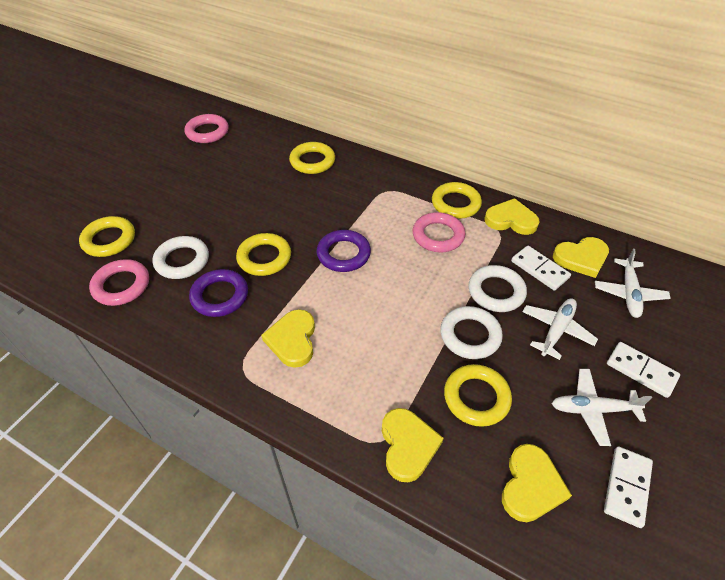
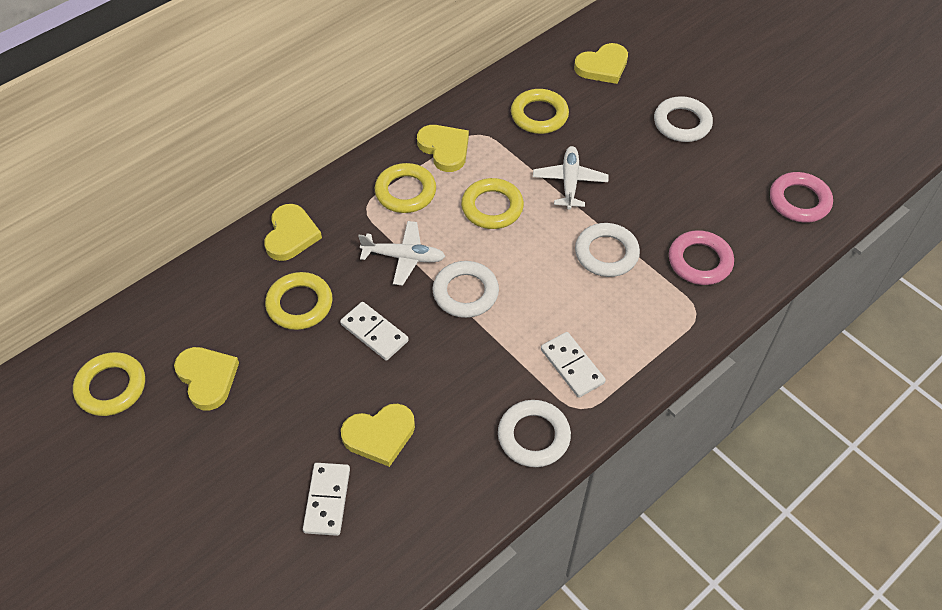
pink ring: 3 -> 2
purple ring: 2 -> 0
white plane: 3 -> 2
white ring: 3 -> 4

